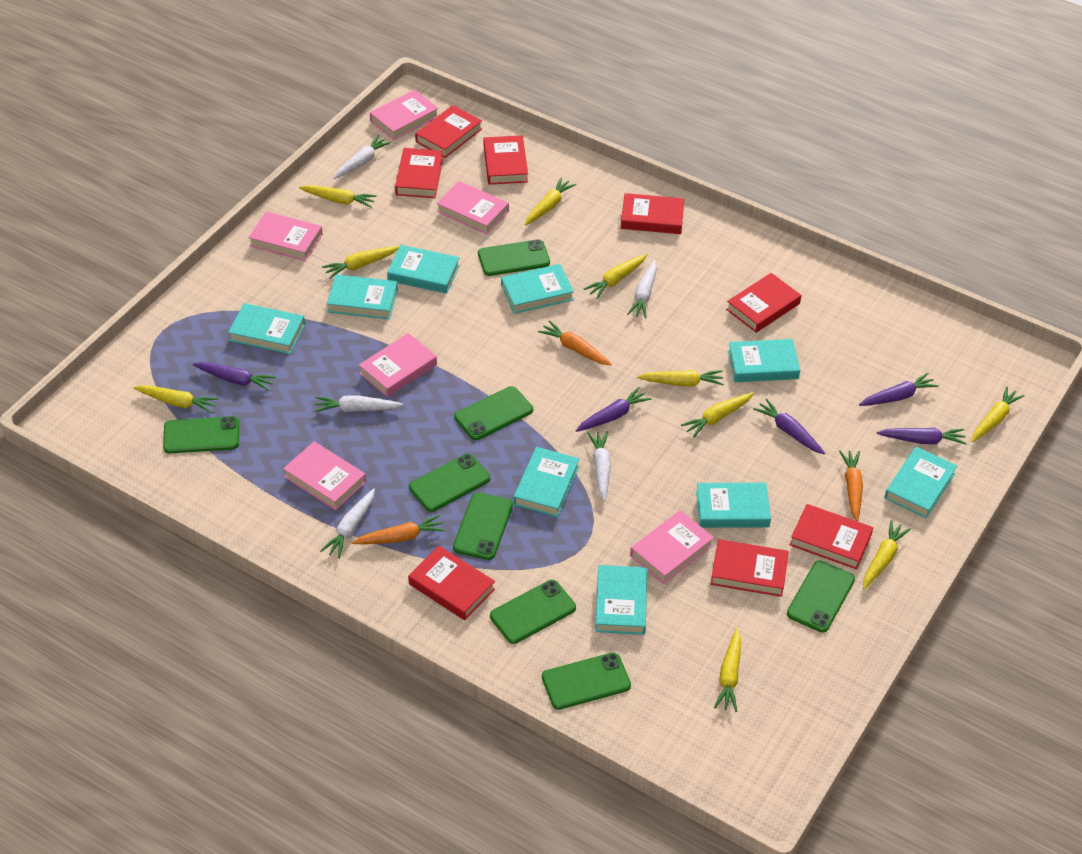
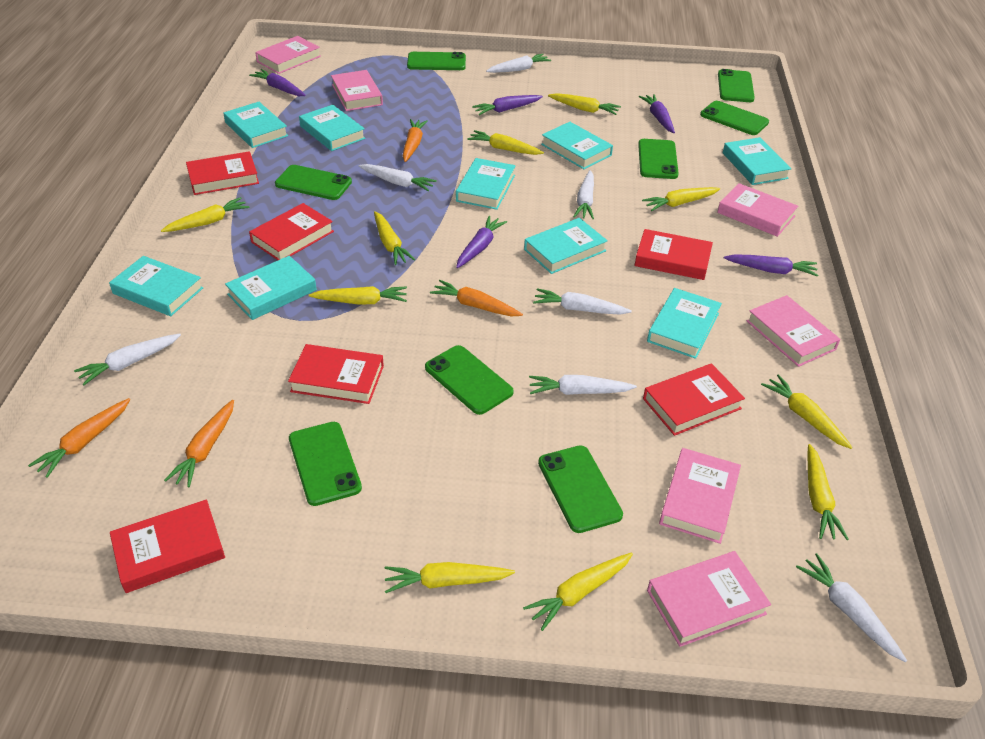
orange carrot: 3 -> 4
red book: 8 -> 6
white carrot: 5 -> 7

